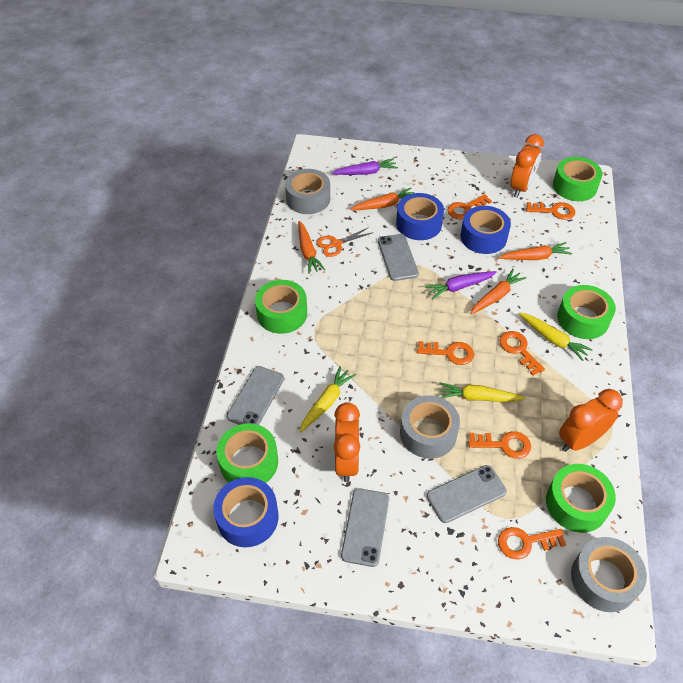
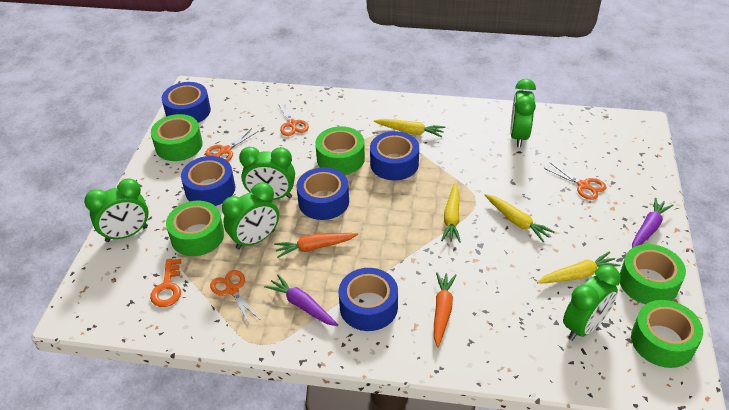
blue tape: 3 -> 5
green clock: 0 -> 5
grey phone: 4 -> 0
grey tape: 3 -> 0
orange carrot: 4 -> 2
orange clock: 3 -> 0
orange key: 6 -> 1
orange scissors: 1 -> 4
yellow carrot: 3 -> 4

